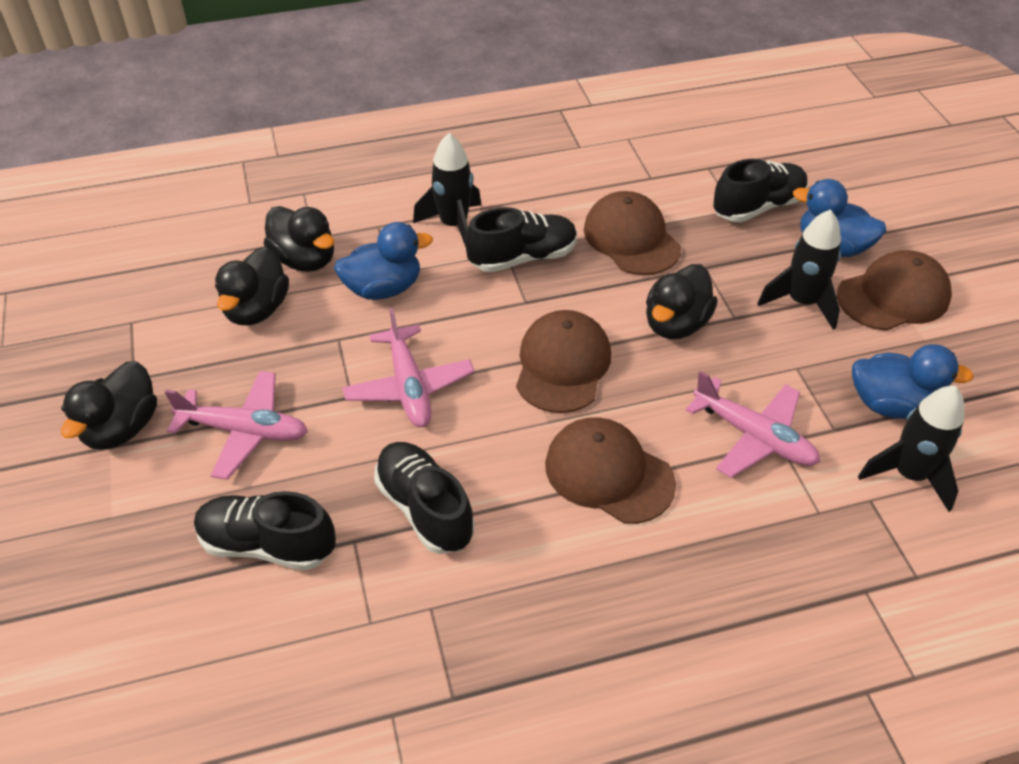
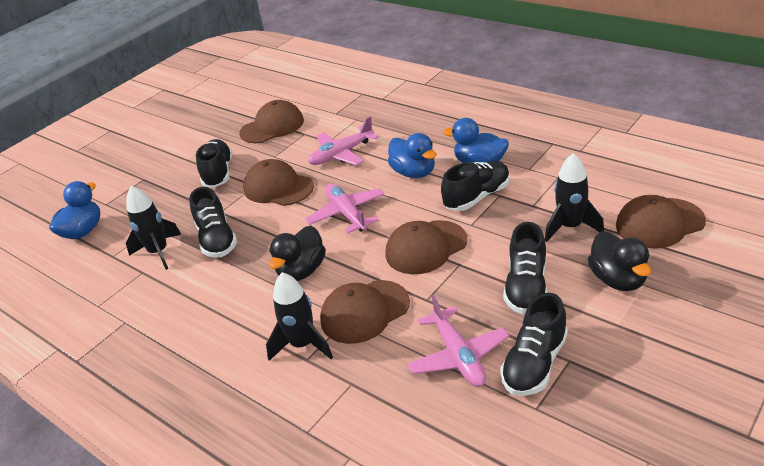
black duck: 4 -> 2
black shoe: 4 -> 5
brown cap: 4 -> 5

